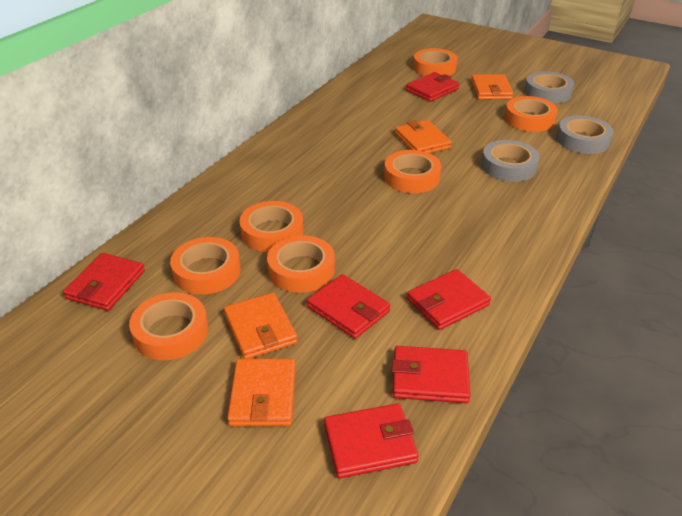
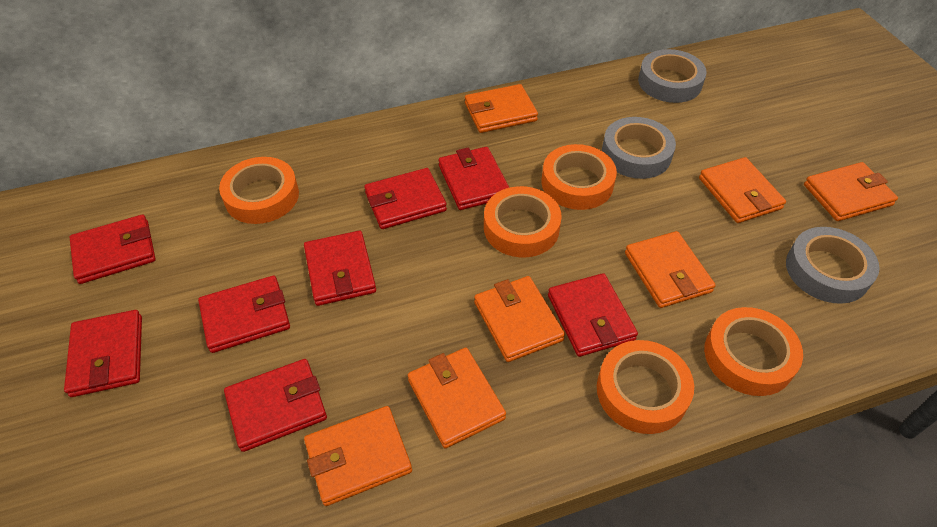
orange tape: 7 -> 5
orange wallet: 4 -> 7
red wallet: 6 -> 8

